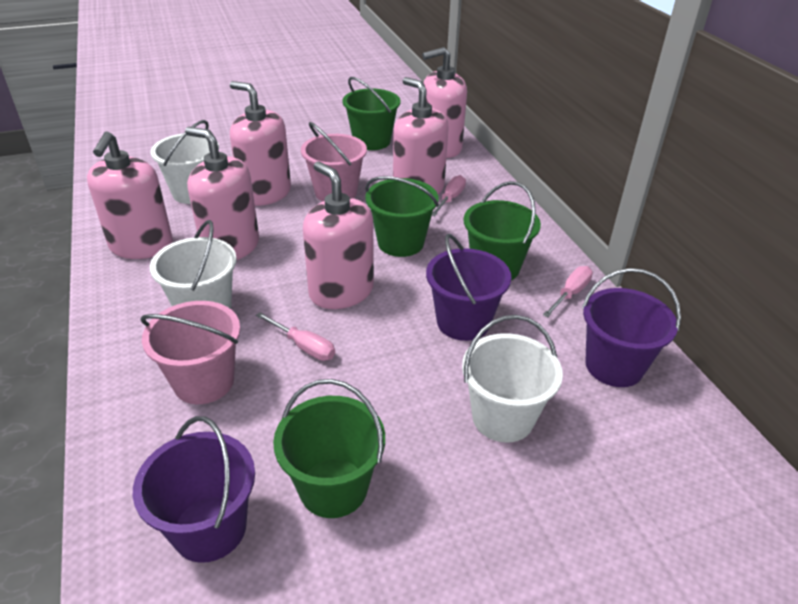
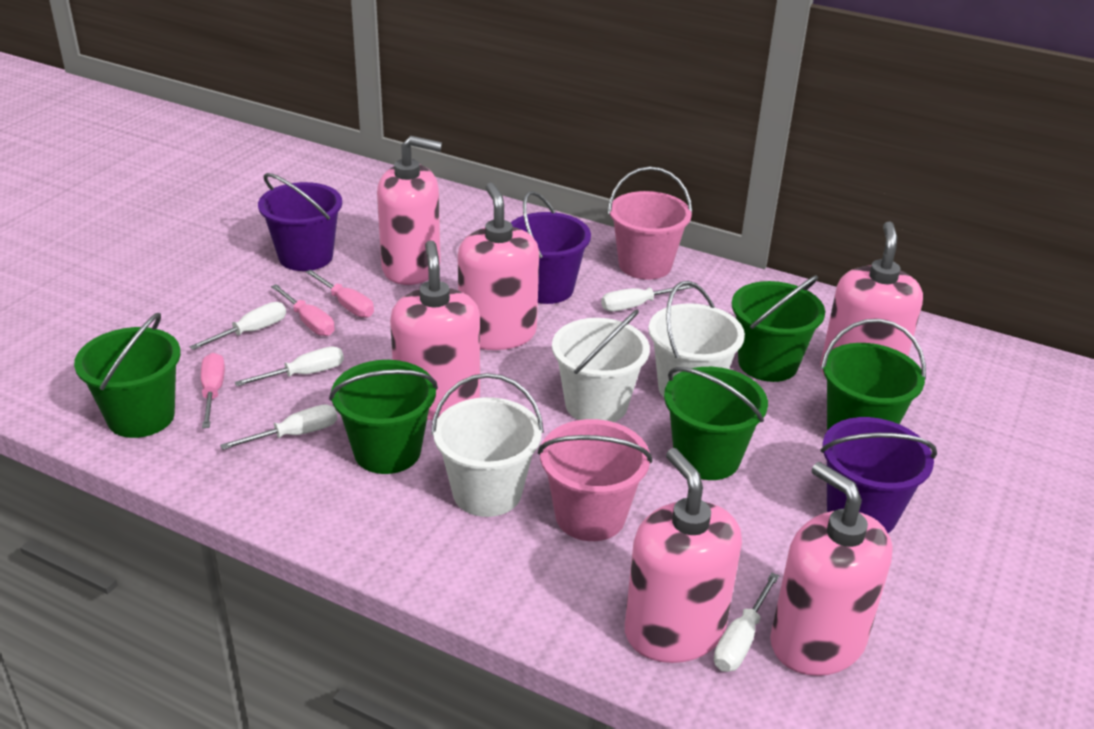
green bucket: 4 -> 5
white screwdriver: 0 -> 5

